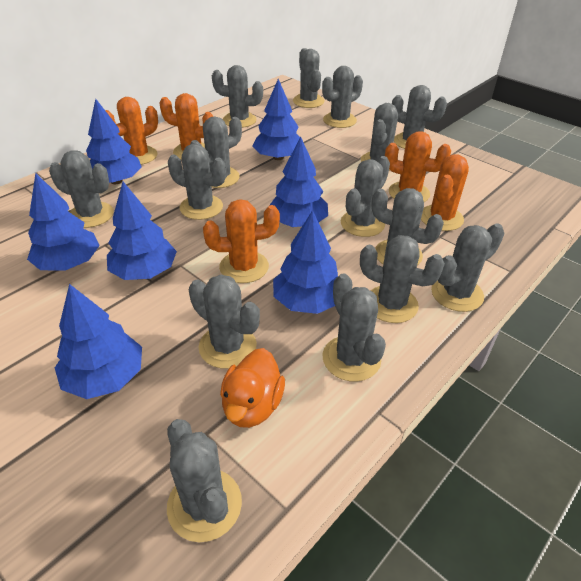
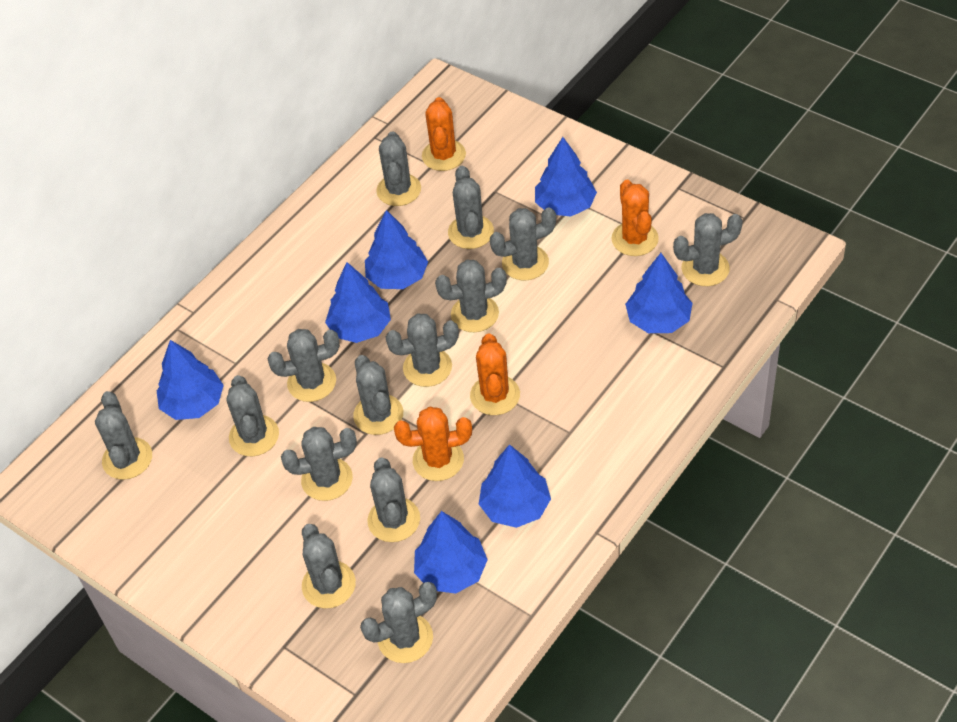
grey cactus: 15 -> 14
orange cactus: 5 -> 4
orange duck: 1 -> 0

